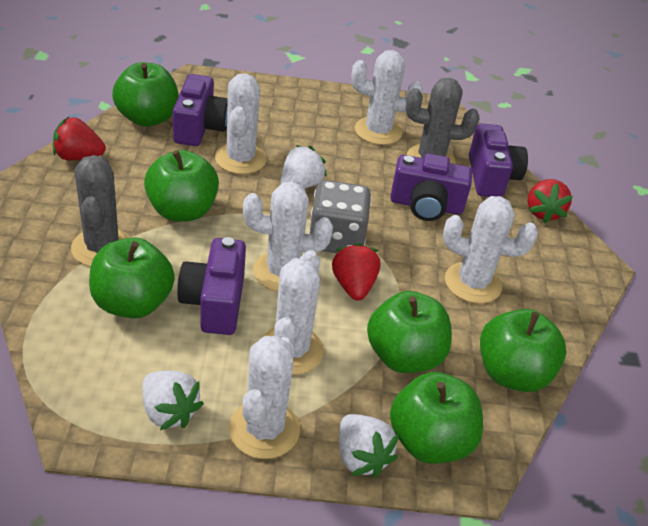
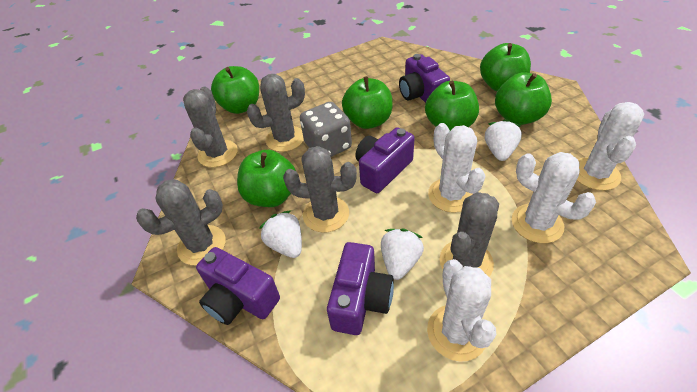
grey cactus: 2 -> 5
red strawberry: 3 -> 0
white cactus: 6 -> 4

